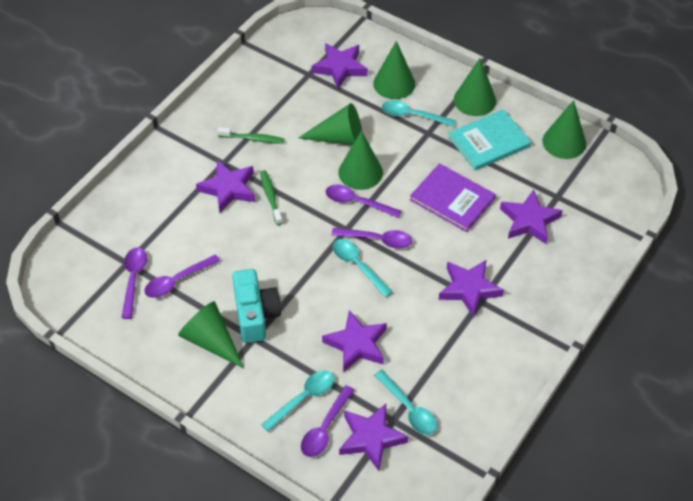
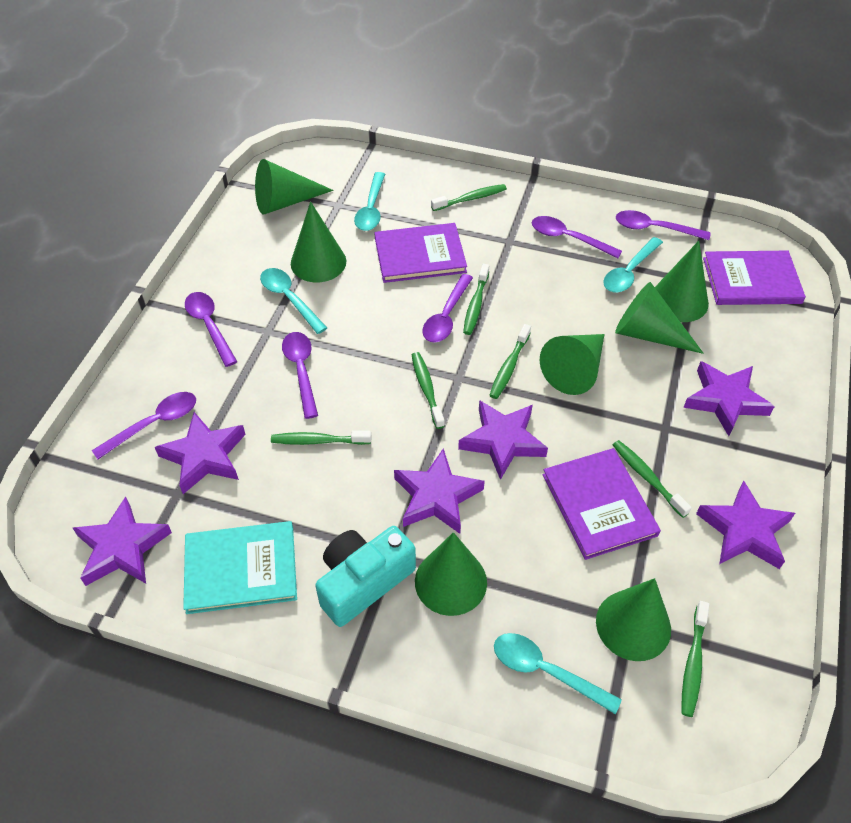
green cone: 6 -> 7
green toothbrush: 2 -> 7
purple book: 1 -> 3
purple spoon: 5 -> 6

